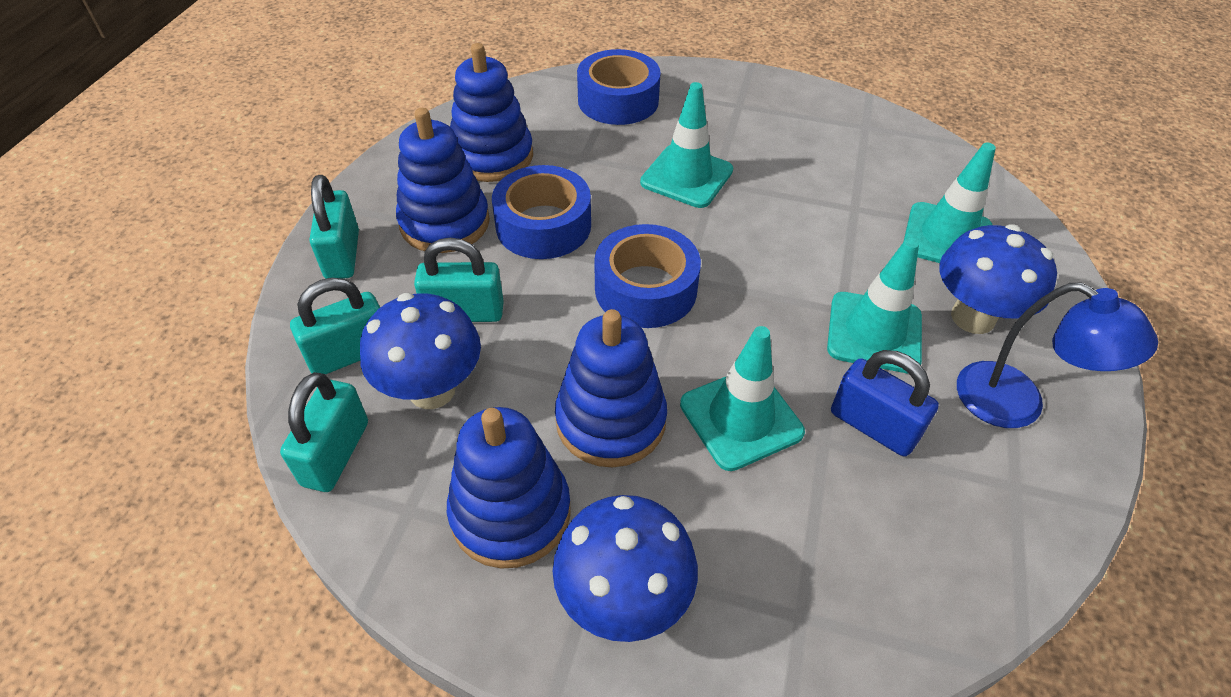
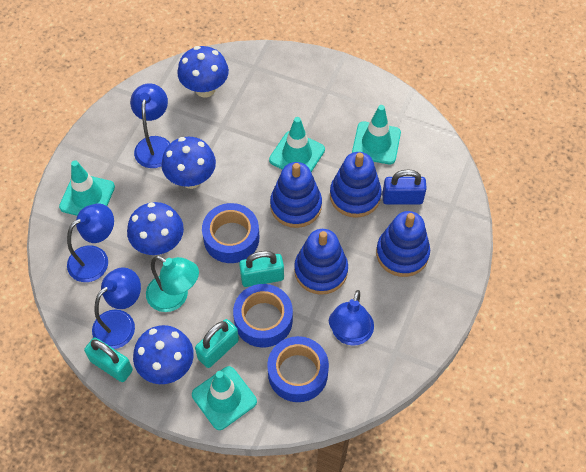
blue lamp: 1 -> 4
blue mushroom: 3 -> 4
turquoise lamp: 0 -> 1
turquoise padlock: 4 -> 3

